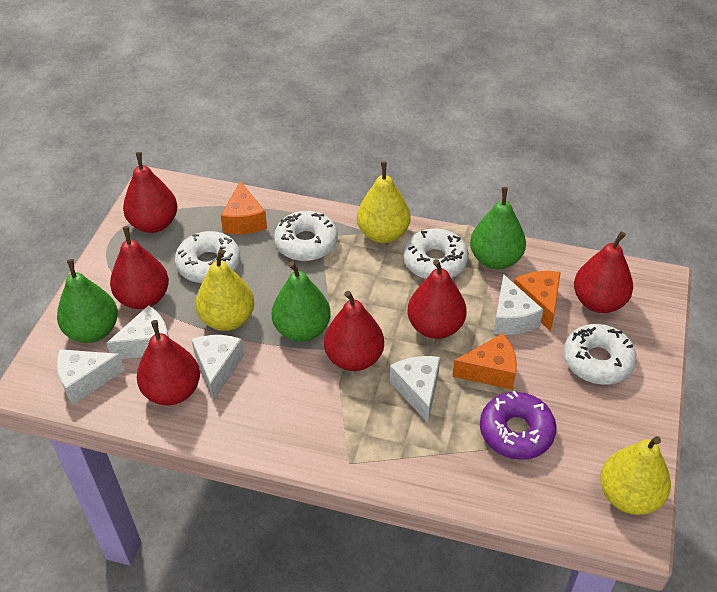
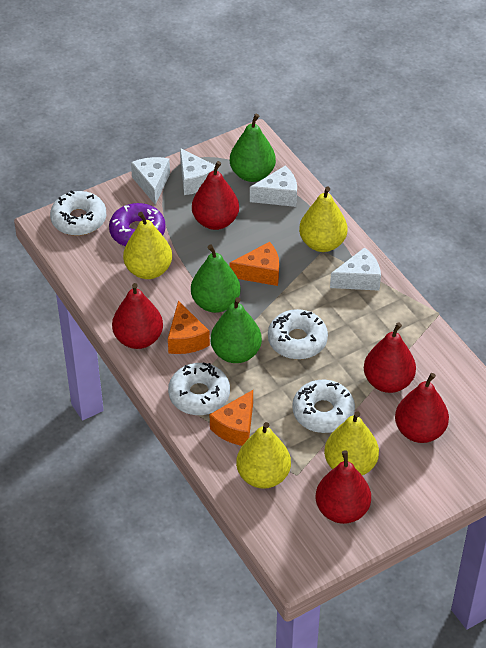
red pear: 6 -> 5
white cheese: 5 -> 4
yellow pear: 3 -> 4

